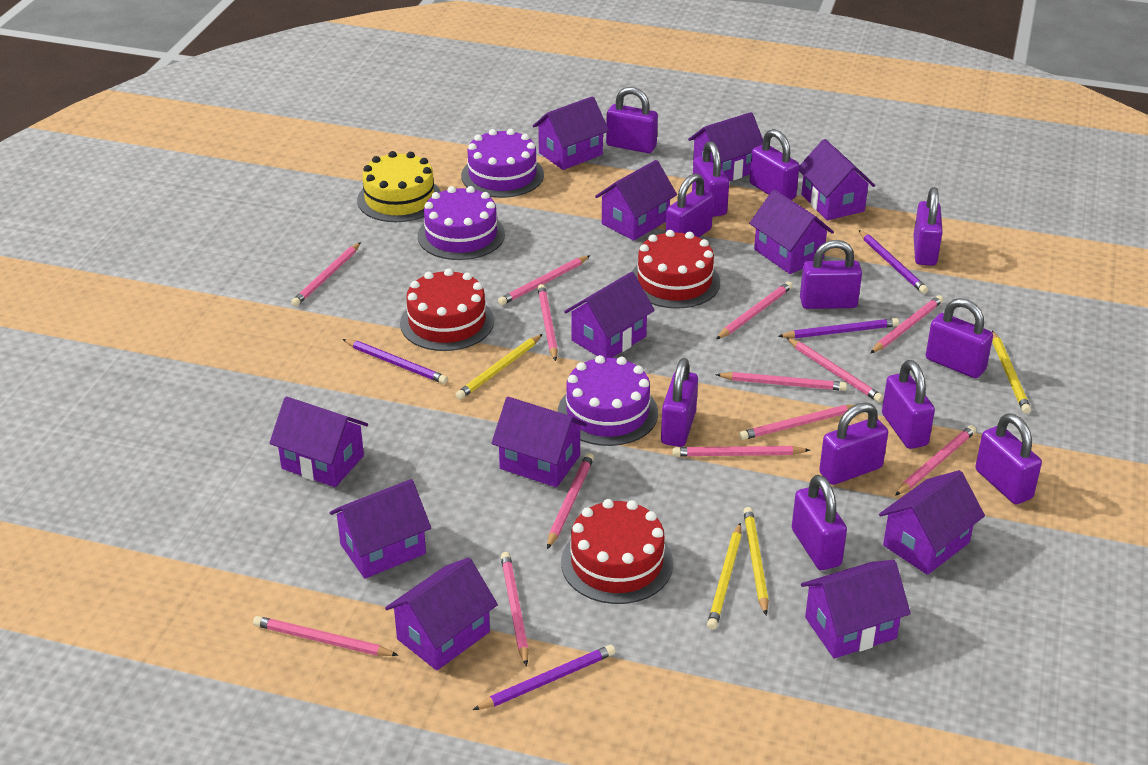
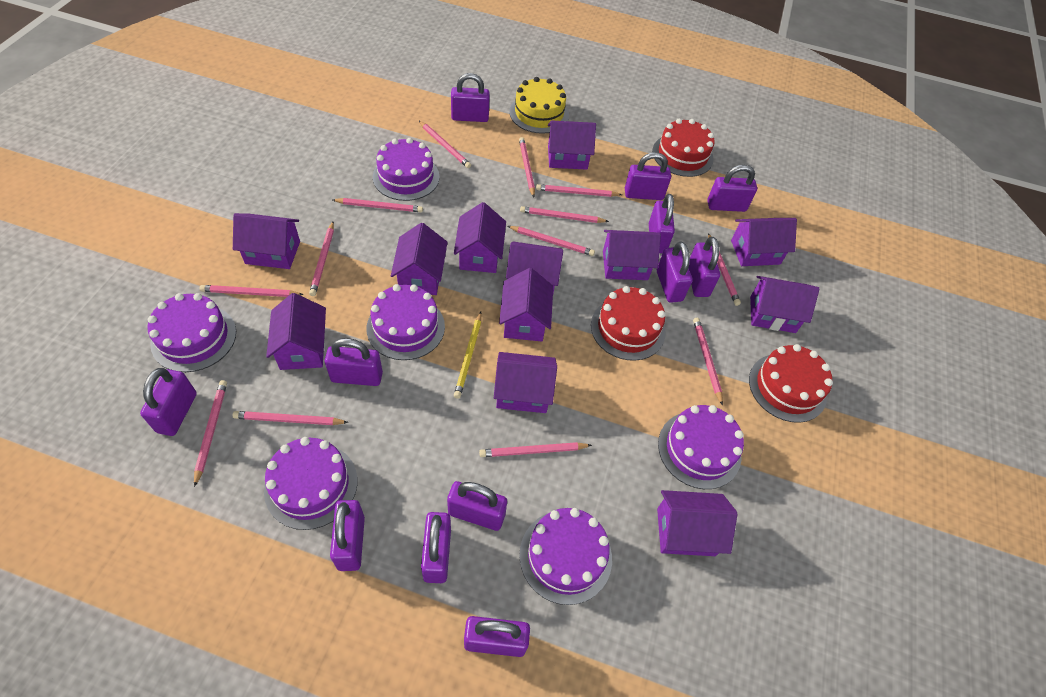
purple cake: 3 -> 6
purple pencil: 4 -> 0
yellow pencil: 4 -> 1

